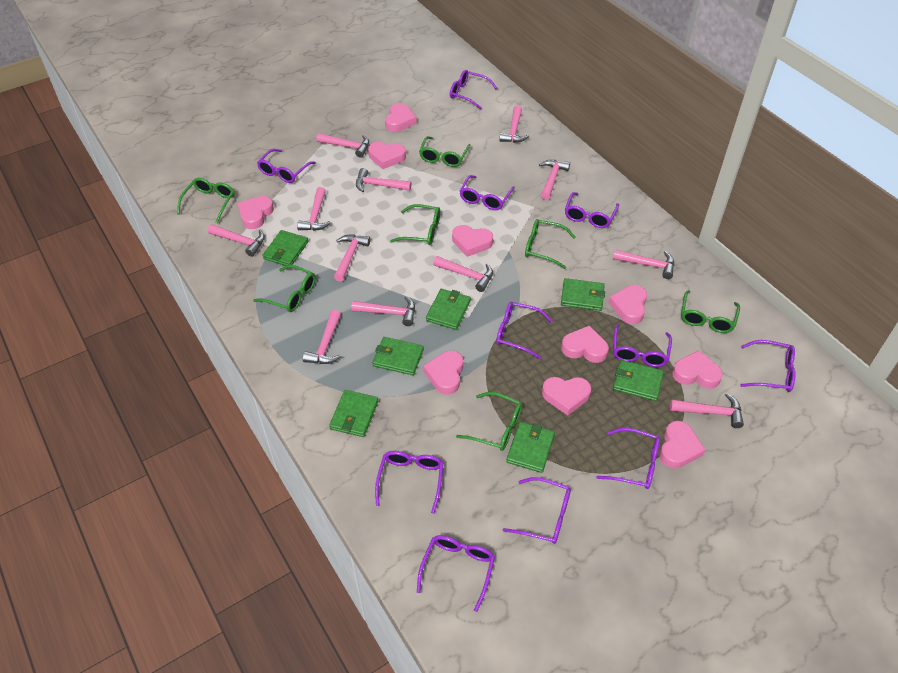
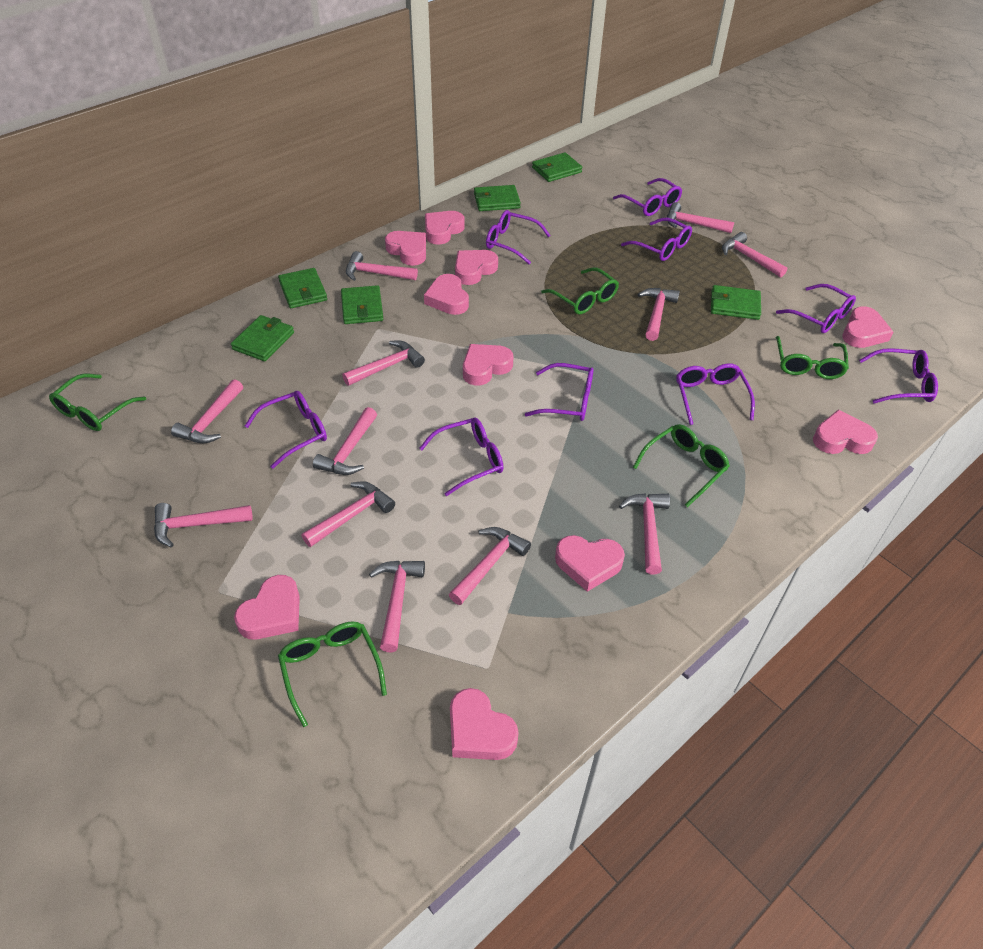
green glasses: 7 -> 5
green wallet: 7 -> 6
purple glasses: 11 -> 9

